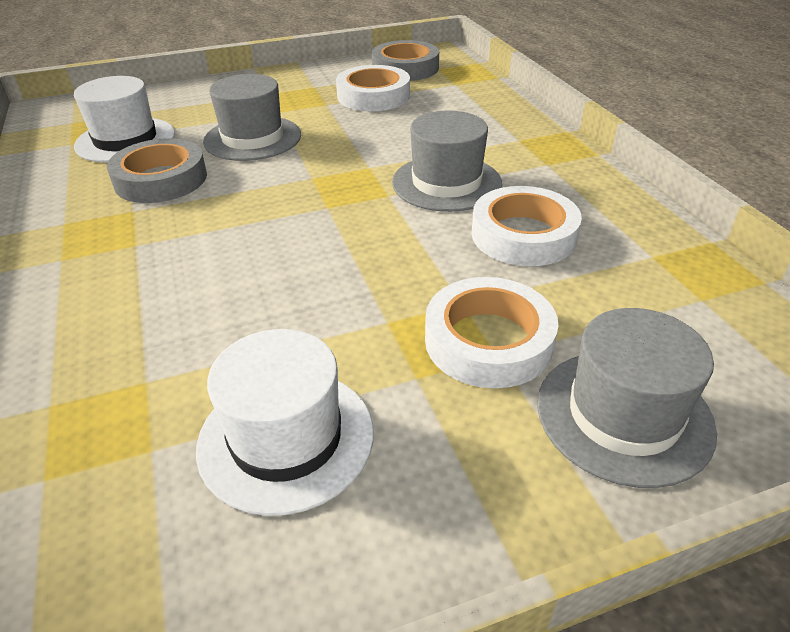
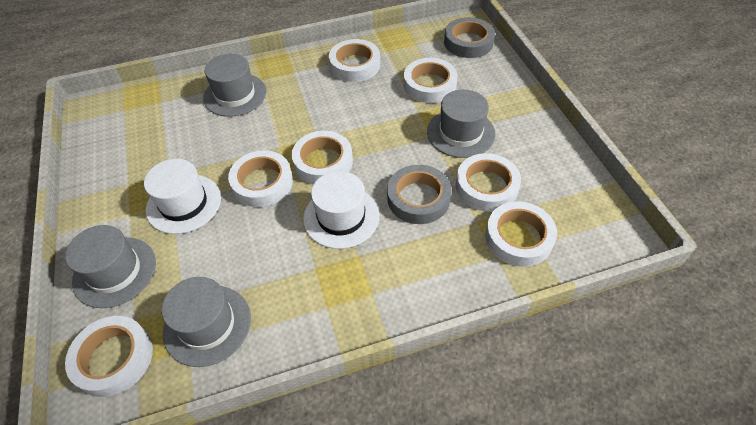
grey hat: 3 -> 4
white tape: 3 -> 7

